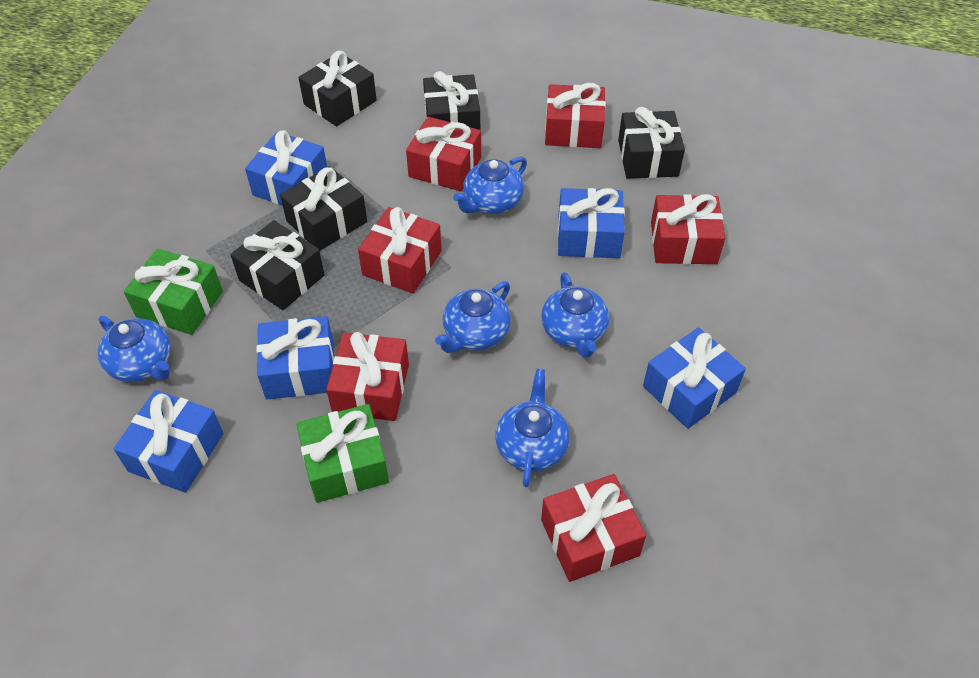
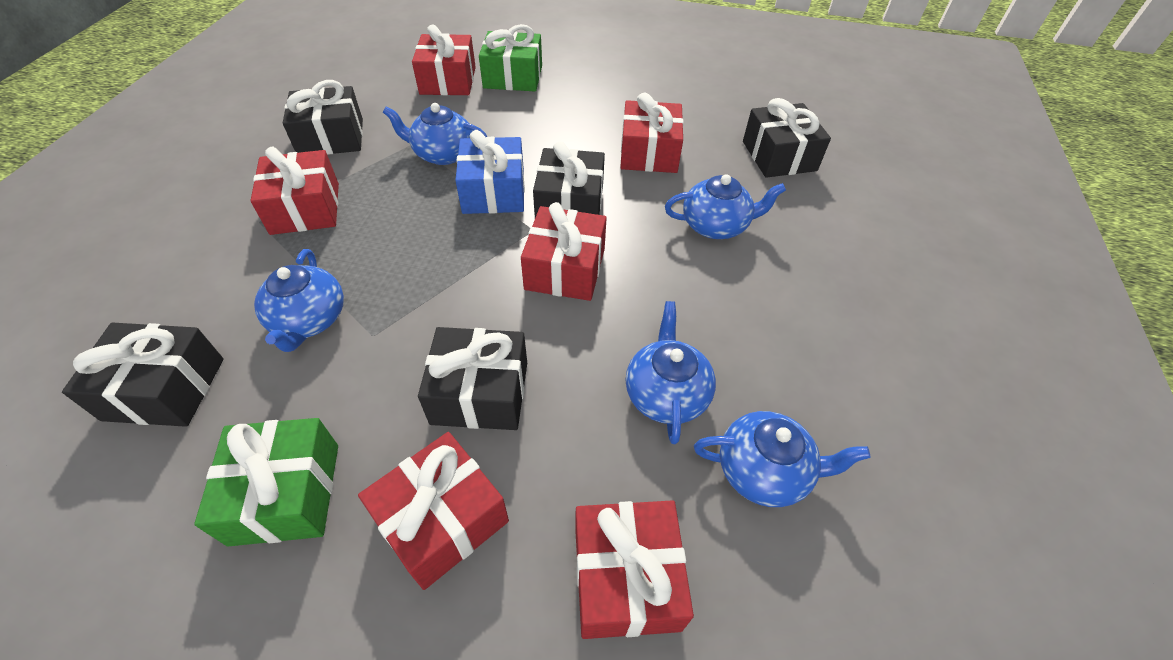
blue gift: 5 -> 1

